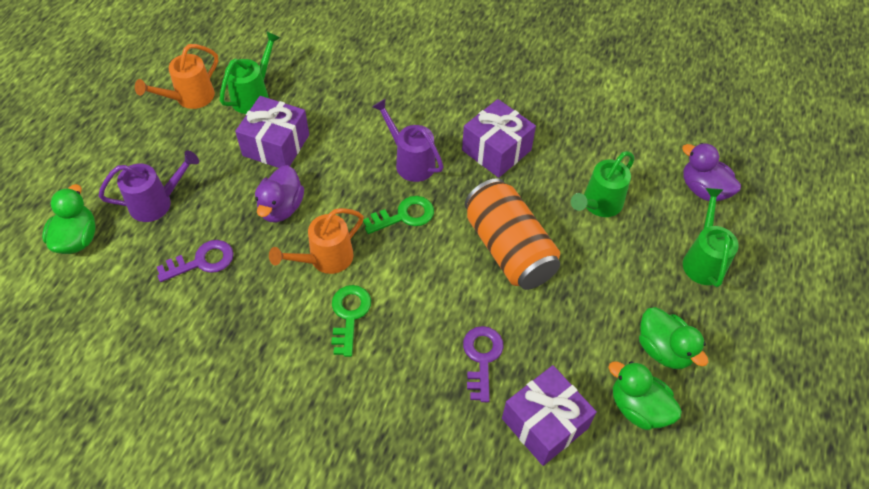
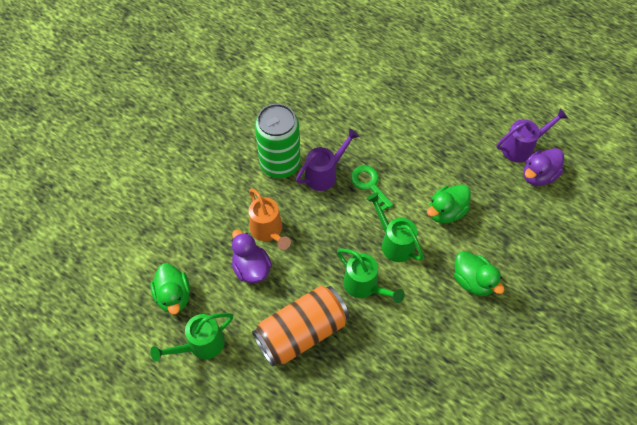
green can: 0 -> 1
green key: 2 -> 1
orange watering can: 2 -> 1
purple gift: 3 -> 0
purple key: 2 -> 0

